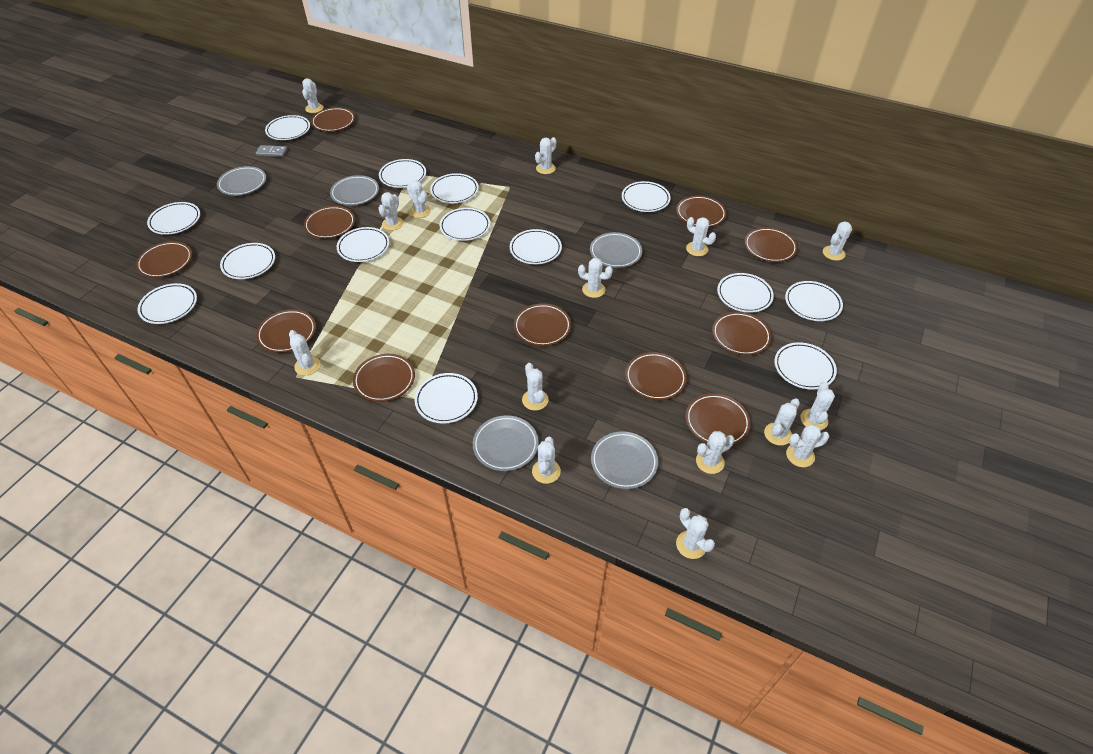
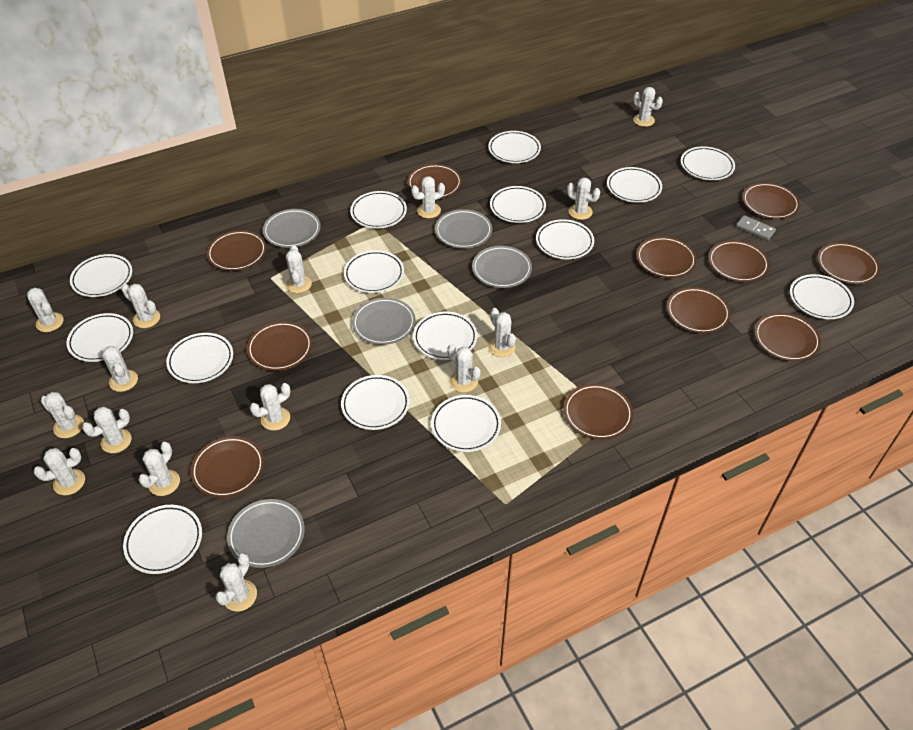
white plate: 14 -> 15

